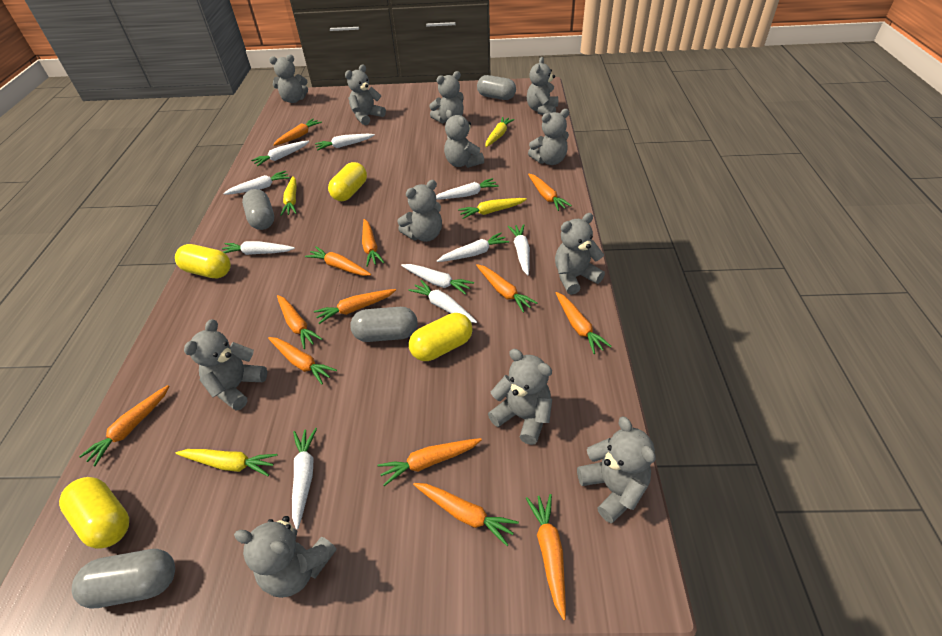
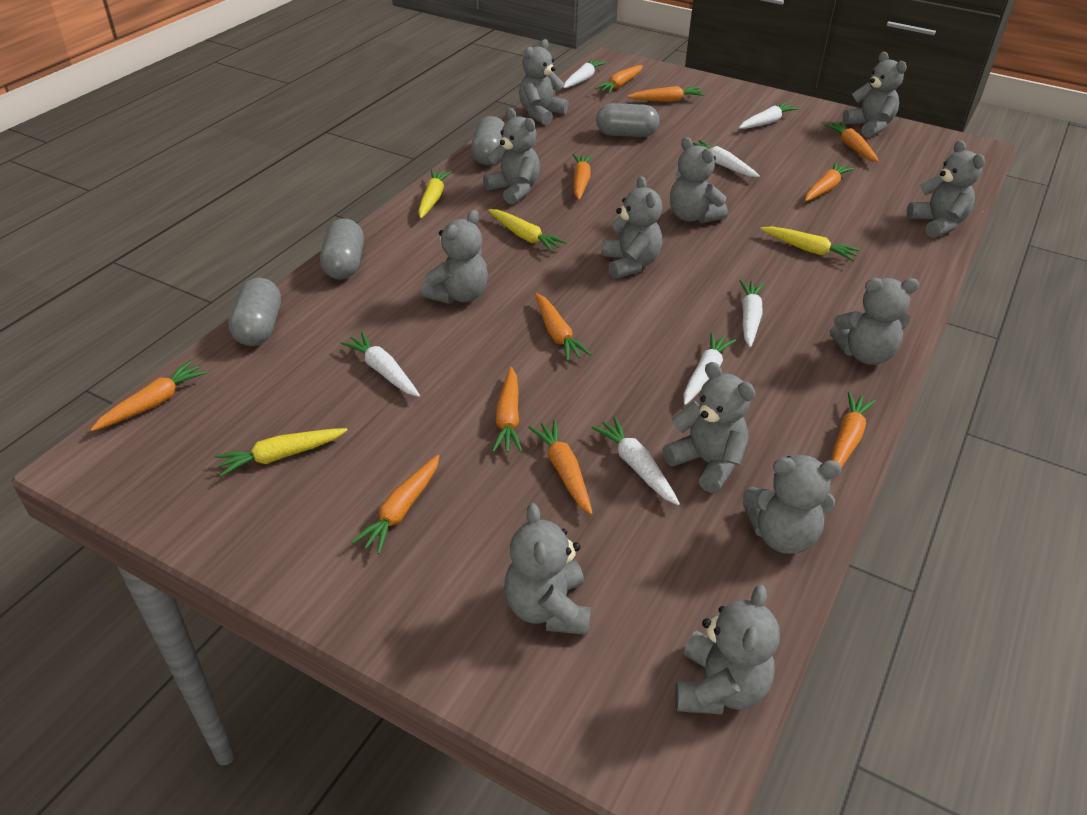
orange carrot: 13 -> 11
white carrot: 10 -> 7
yellow capsule: 4 -> 0

